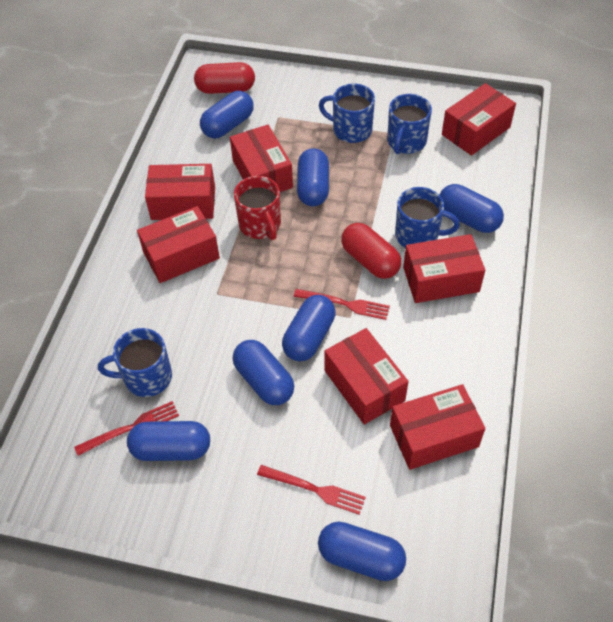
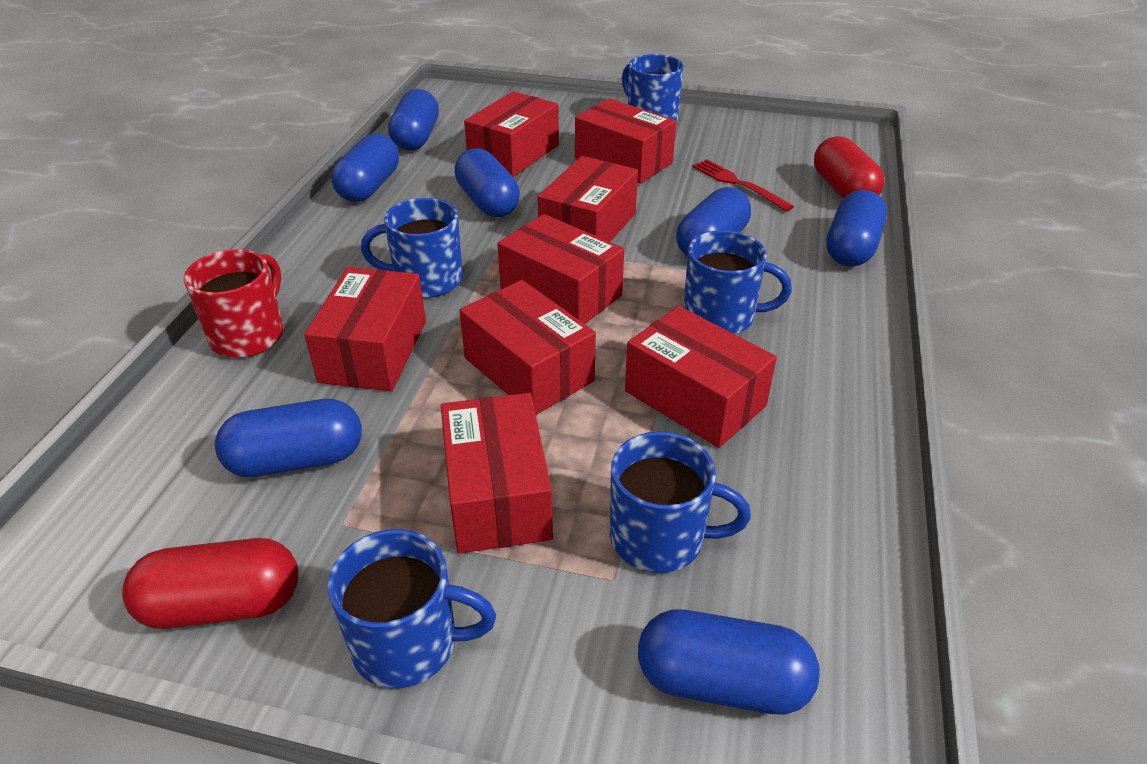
blue mug: 4 -> 5
red box: 7 -> 8
red fork: 3 -> 1

